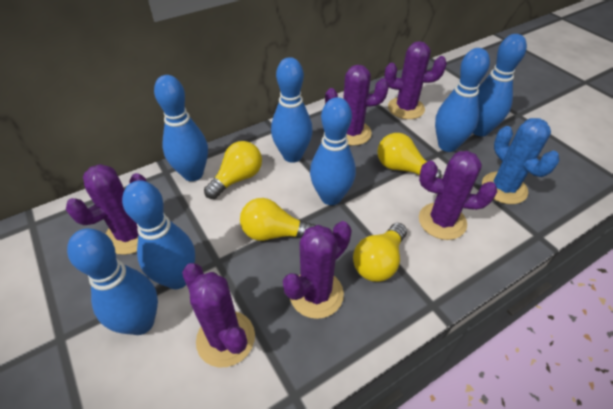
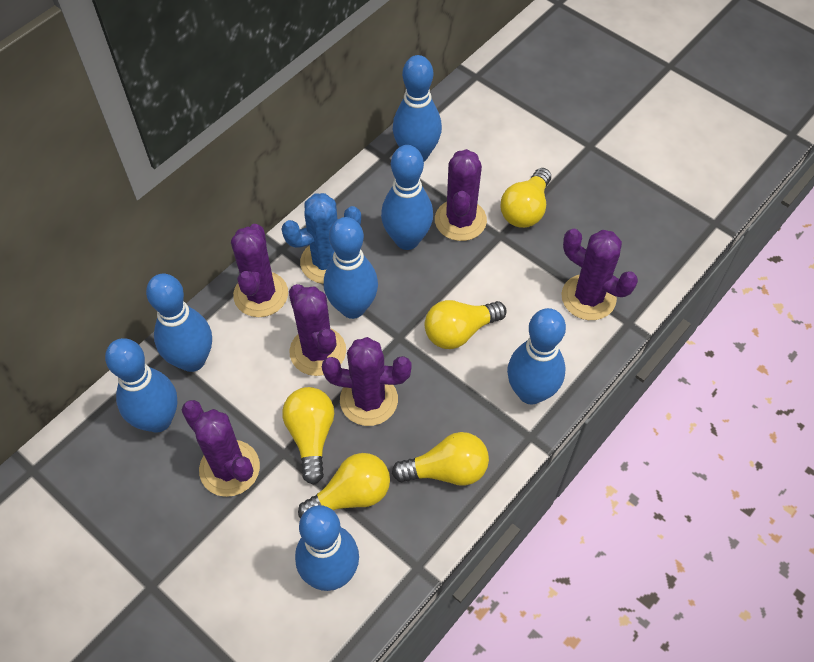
yellow light bulb: 4 -> 5

